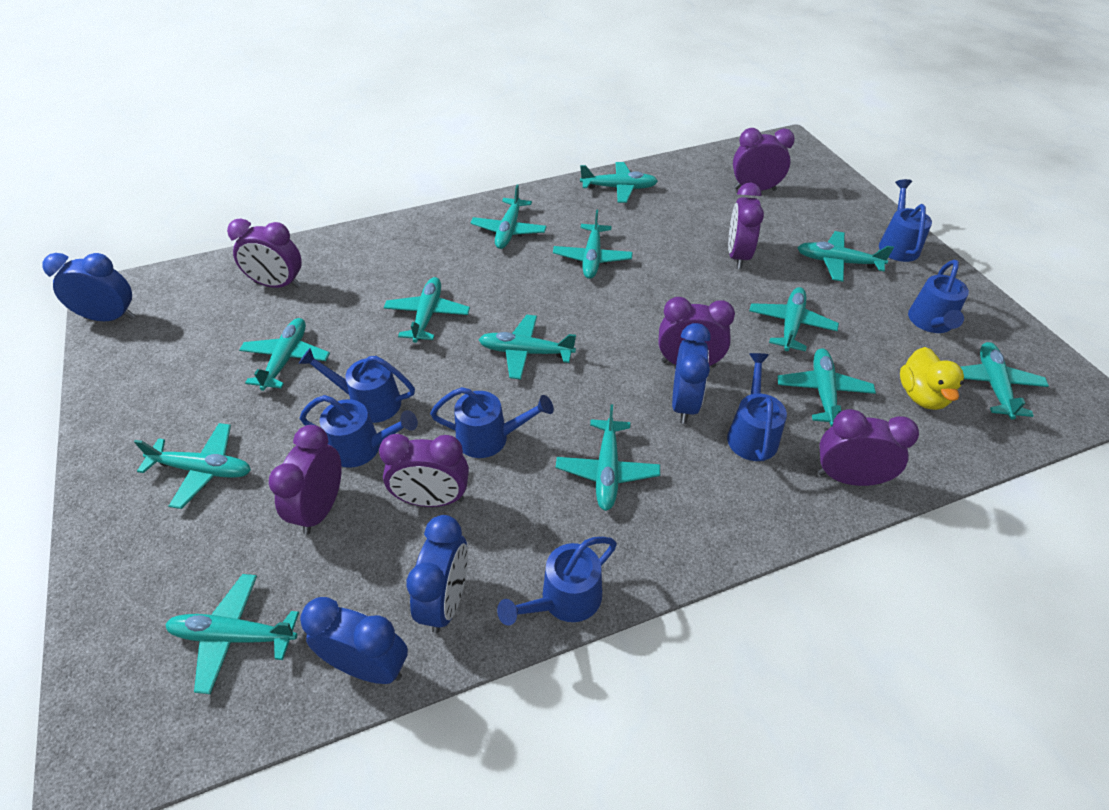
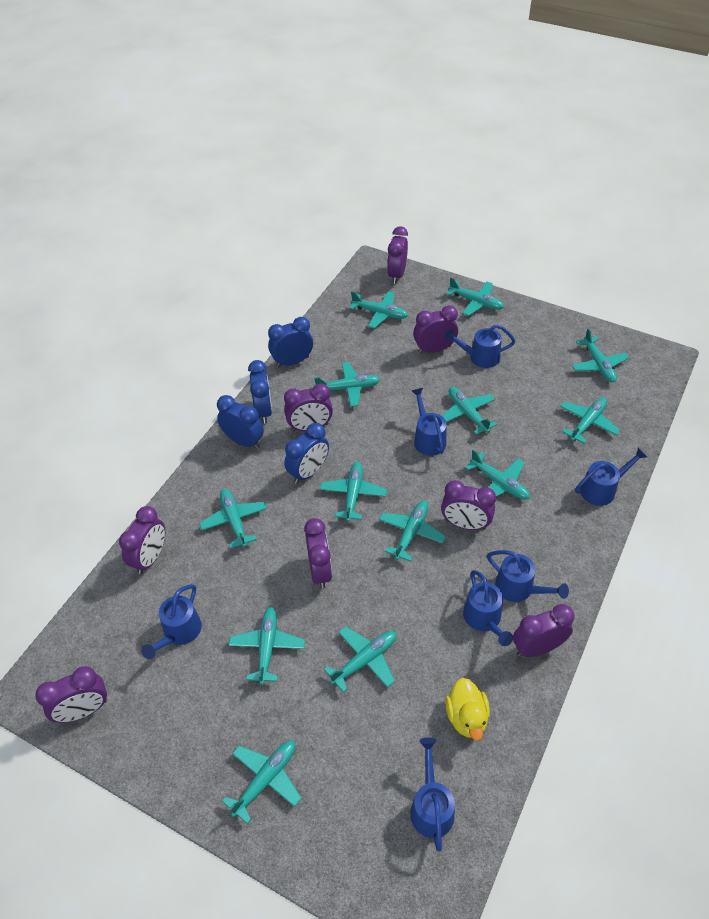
purple clock: 7 -> 8

